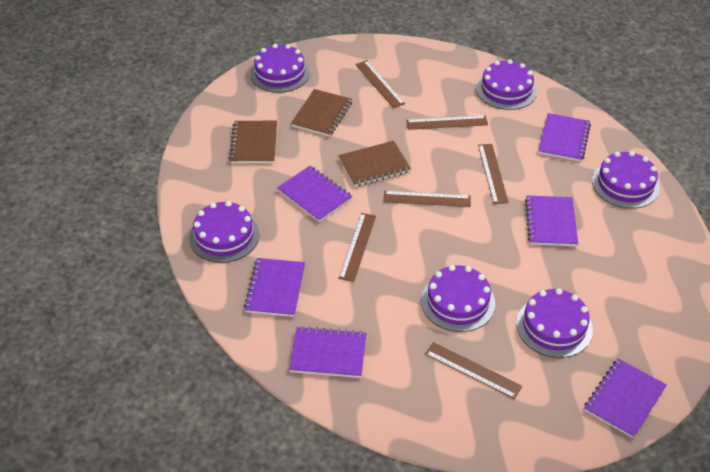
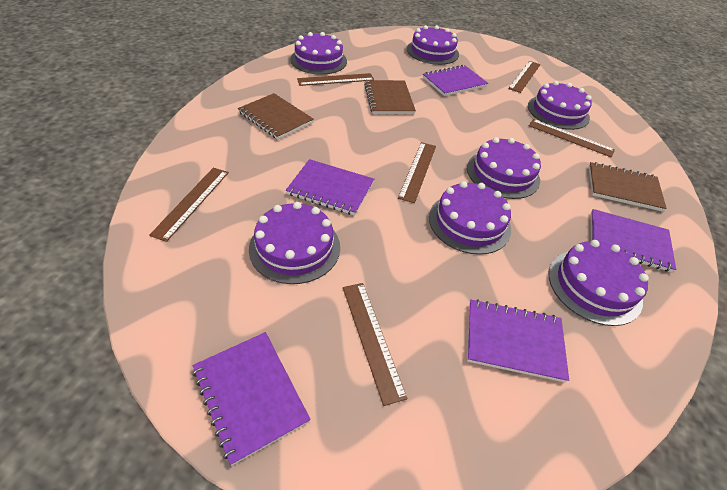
purple cake: 6 -> 7
purple notebook: 6 -> 5

